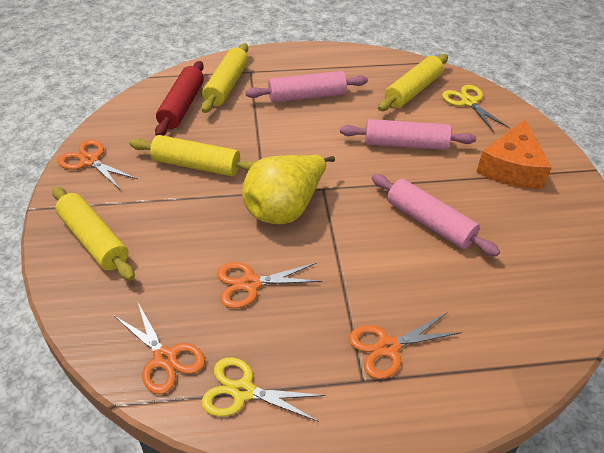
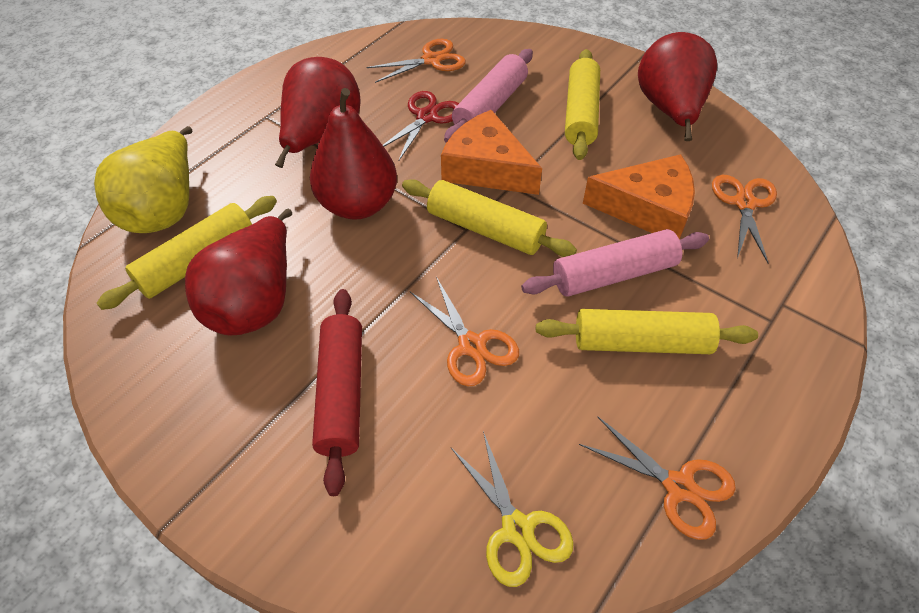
orange cheese: 1 -> 2
pink rolling pin: 3 -> 2
red pear: 0 -> 4
red scissors: 0 -> 1
yellow scissors: 2 -> 1

